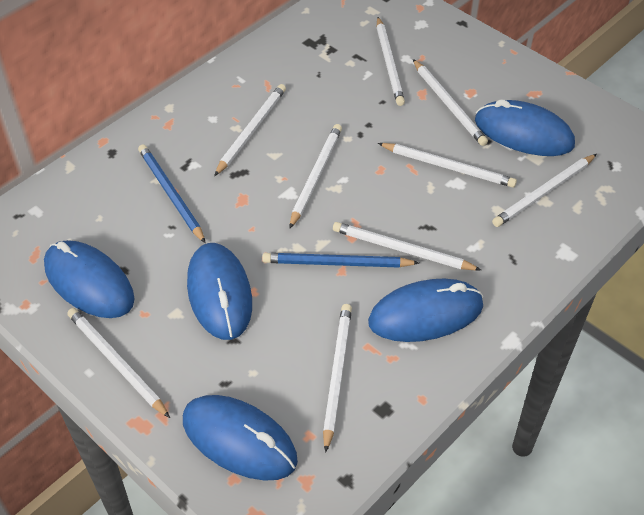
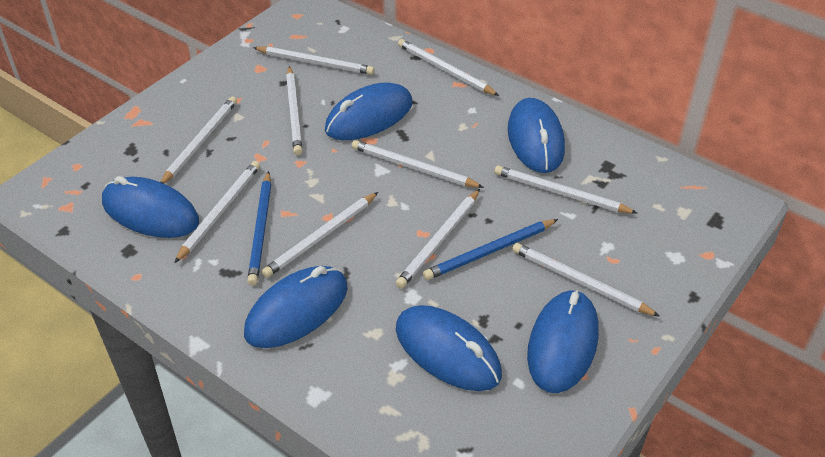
blue mouse: 5 -> 6
white pencil: 9 -> 10

